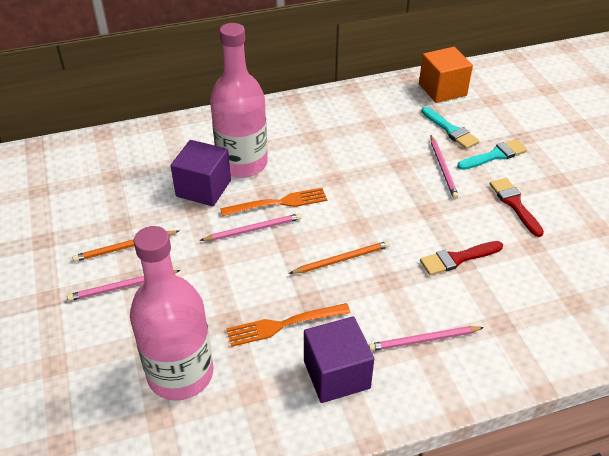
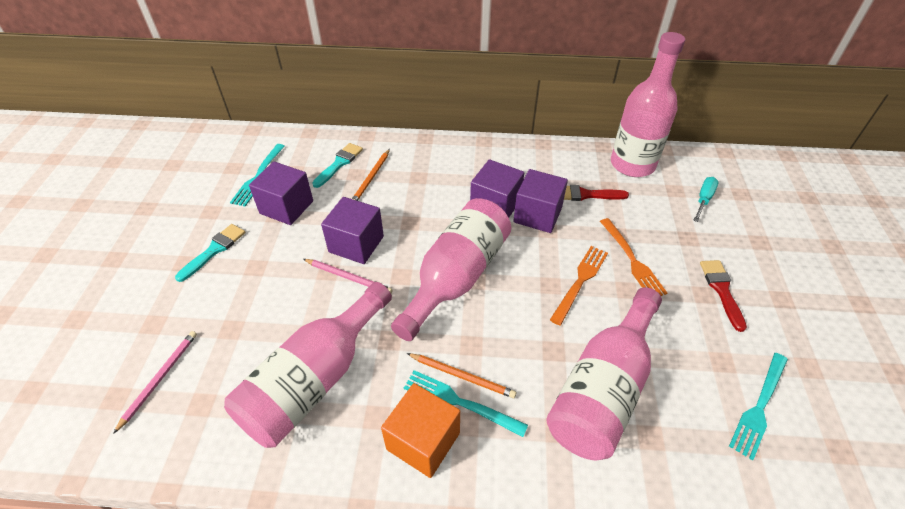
pink bottle: 2 -> 4
pink pencil: 4 -> 2
purple cube: 2 -> 4
turquoise fork: 0 -> 3
turquoise screwdriver: 0 -> 1

